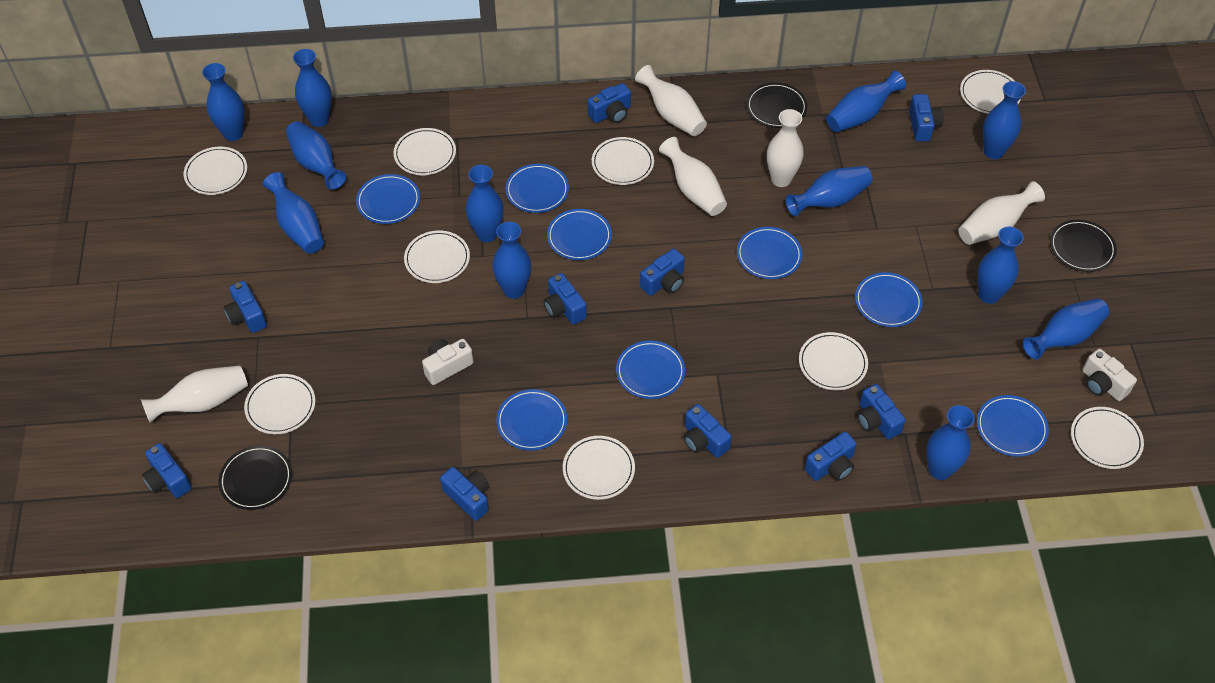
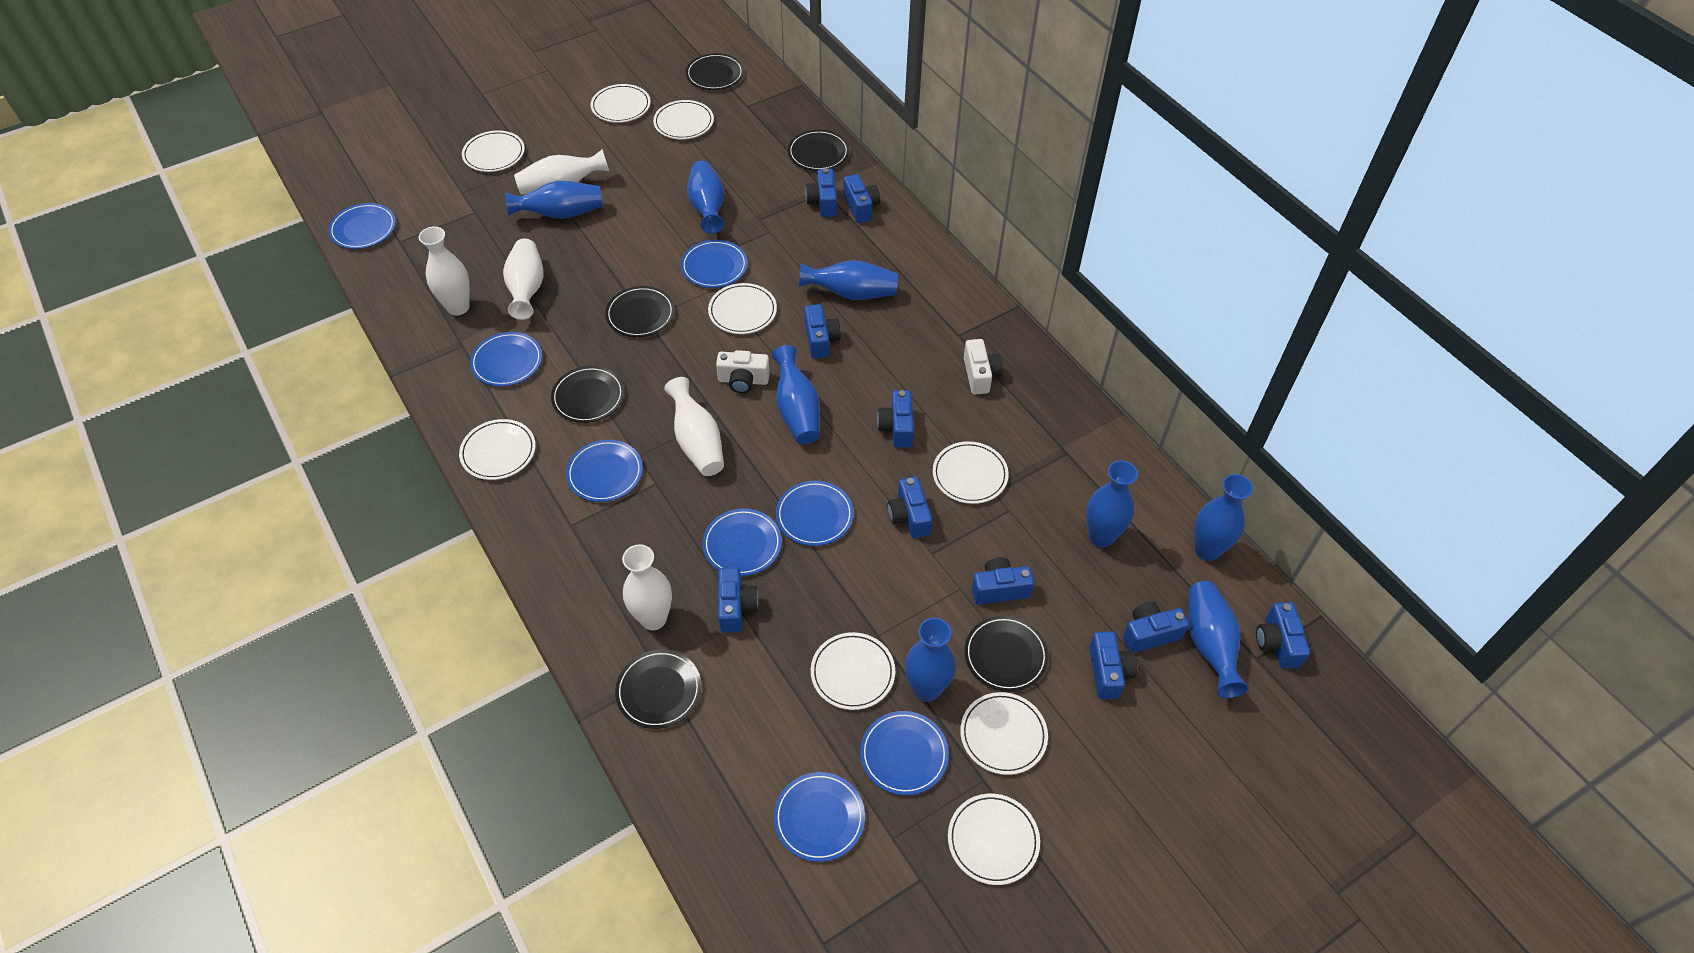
black plate: 3 -> 6
blue vase: 12 -> 8

